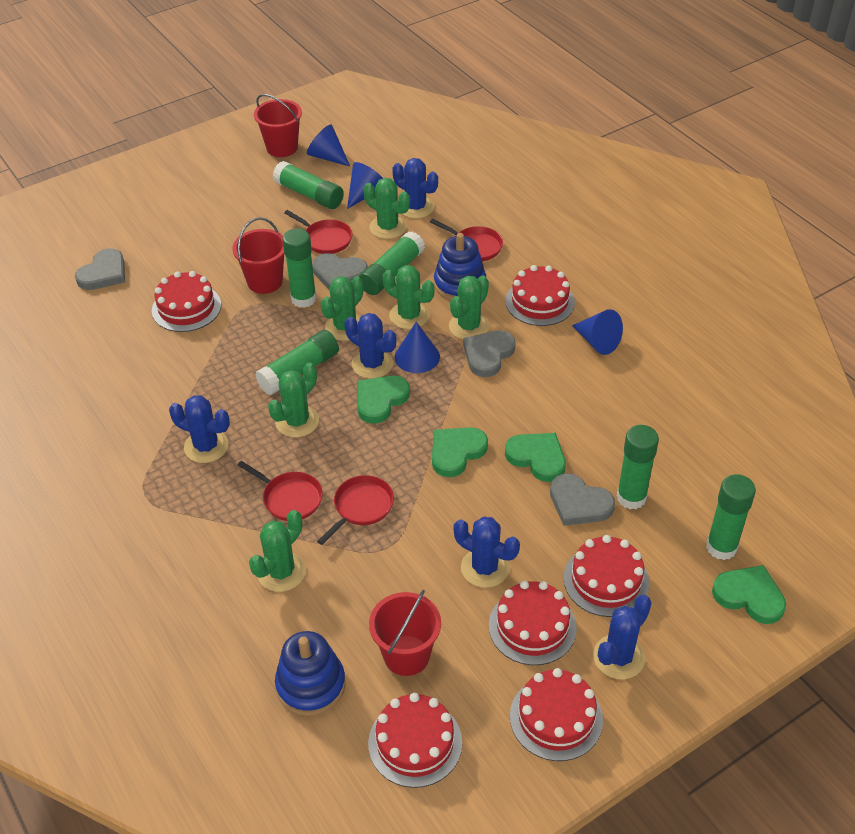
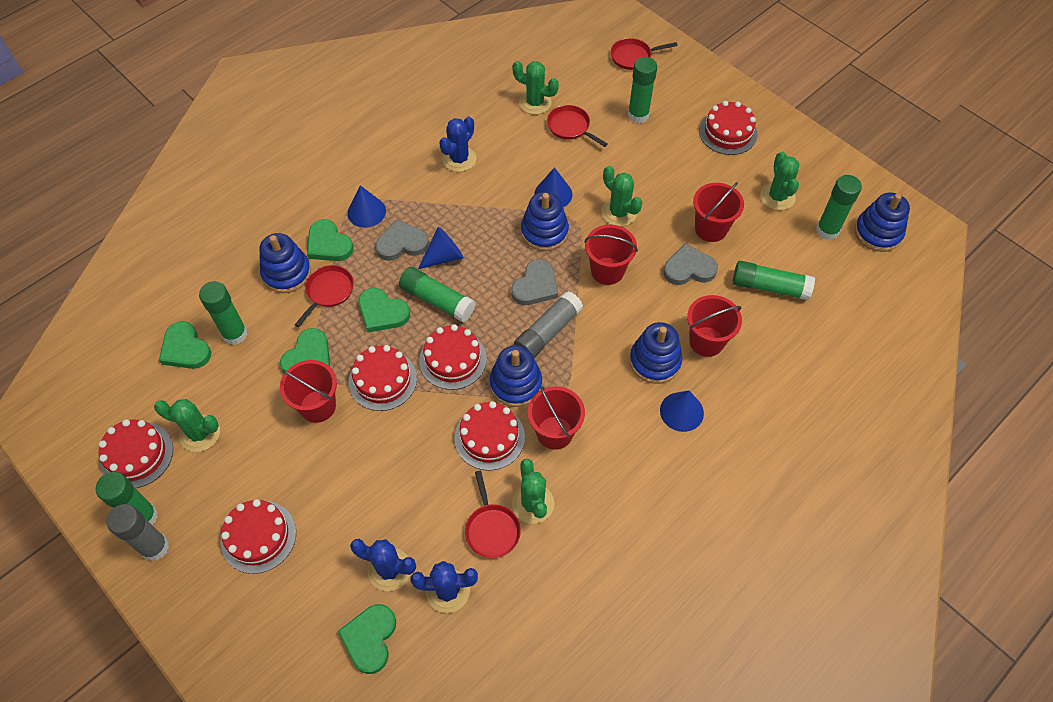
blue cactus: 5 -> 3
blue stacking toy: 2 -> 5
green cactus: 6 -> 5
green heart: 4 -> 5
grey glue stick: 0 -> 2
grey heart: 4 -> 3
red bucket: 3 -> 5

